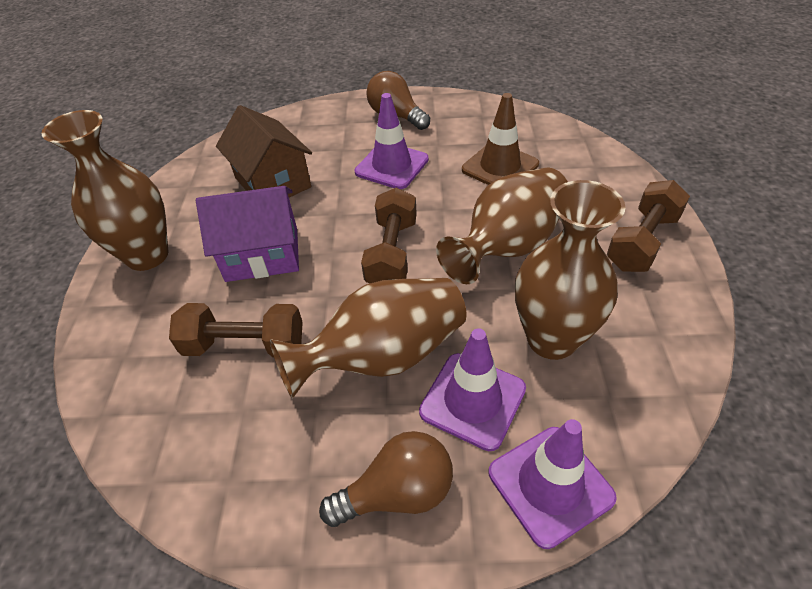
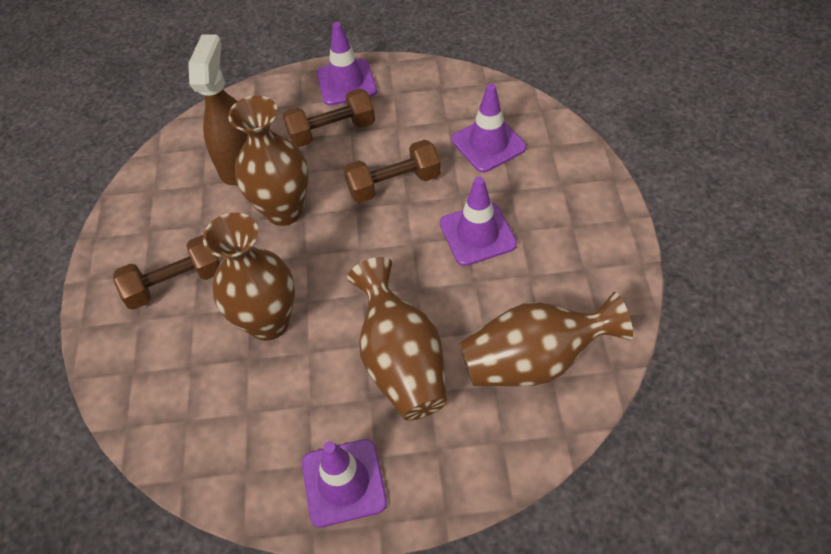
brown house: 1 -> 0
brown light bulb: 2 -> 0
brown spray bottle: 0 -> 1
brown traffic cone: 1 -> 0
purple house: 1 -> 0
purple traffic cone: 3 -> 4

